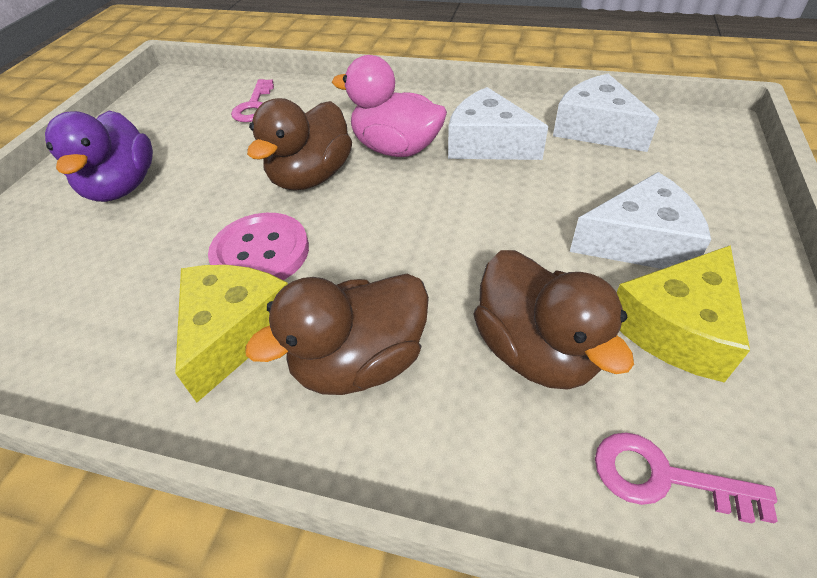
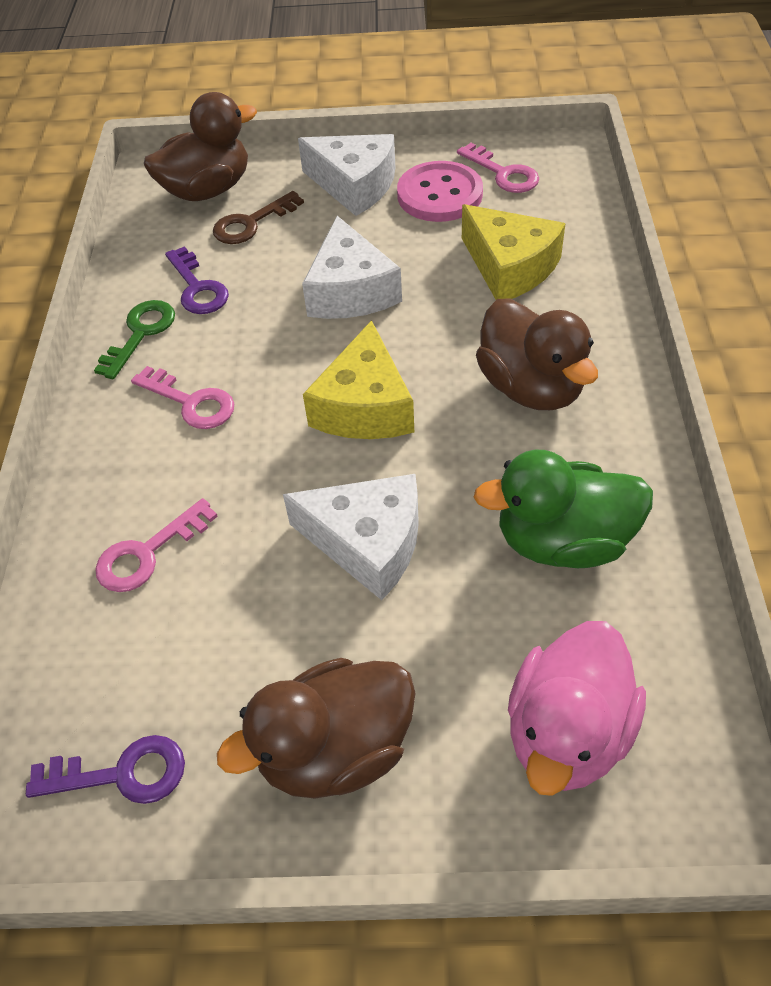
brown key: 0 -> 1
green duck: 0 -> 1
green key: 0 -> 1
pink key: 2 -> 3
purple duck: 1 -> 0
purple key: 0 -> 2

